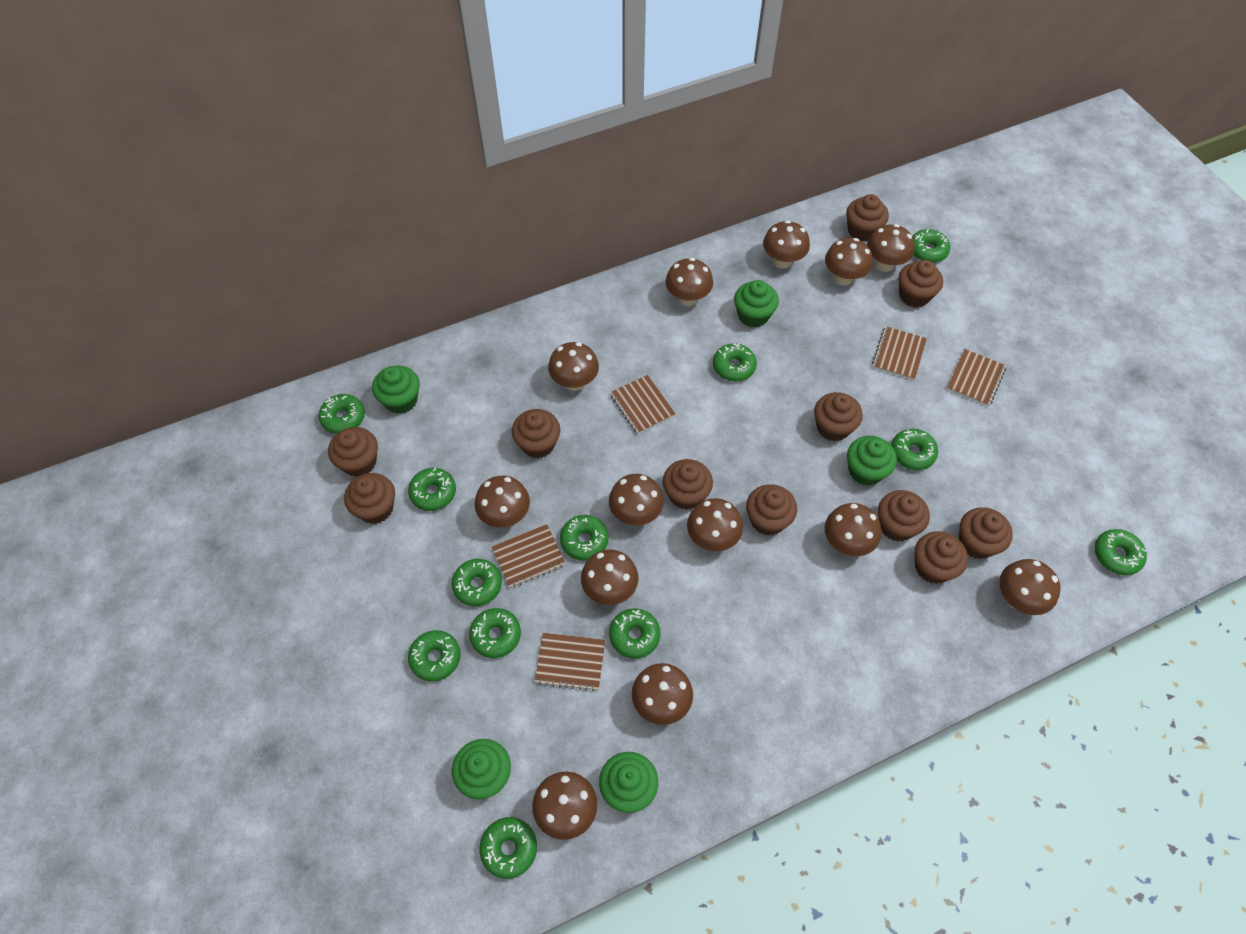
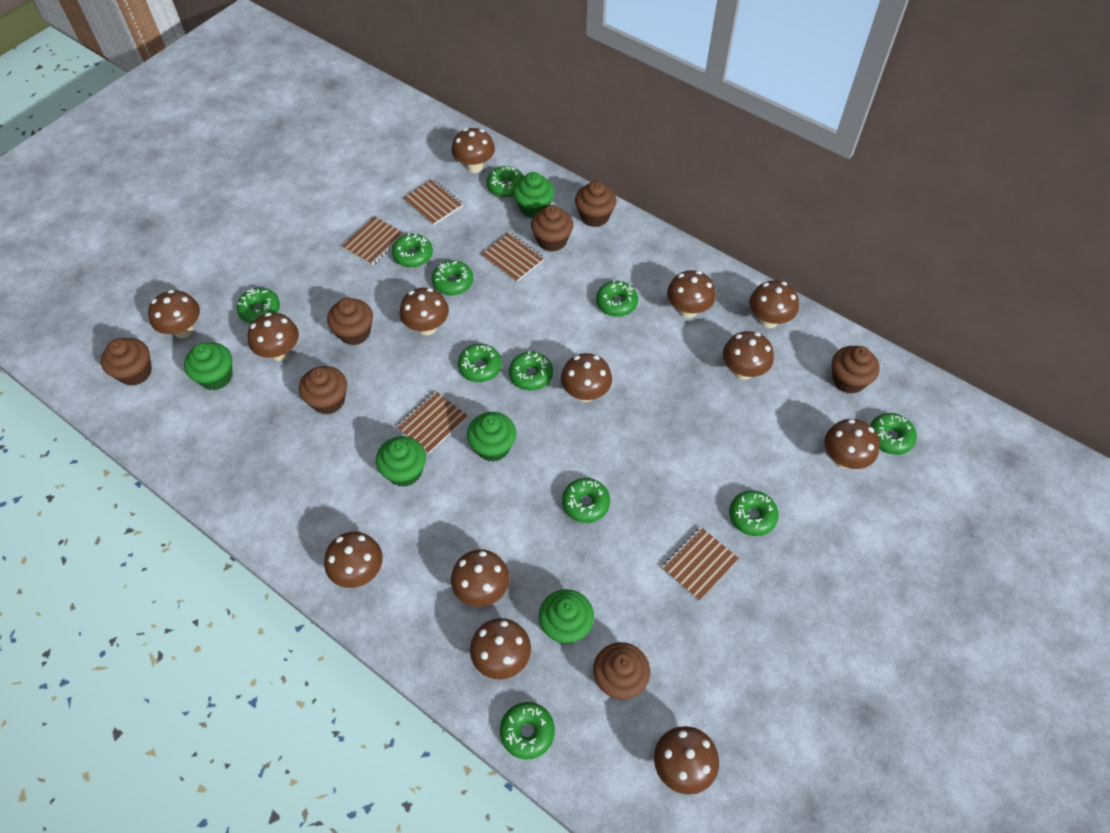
brown cupcake: 11 -> 7
green donut: 12 -> 11

